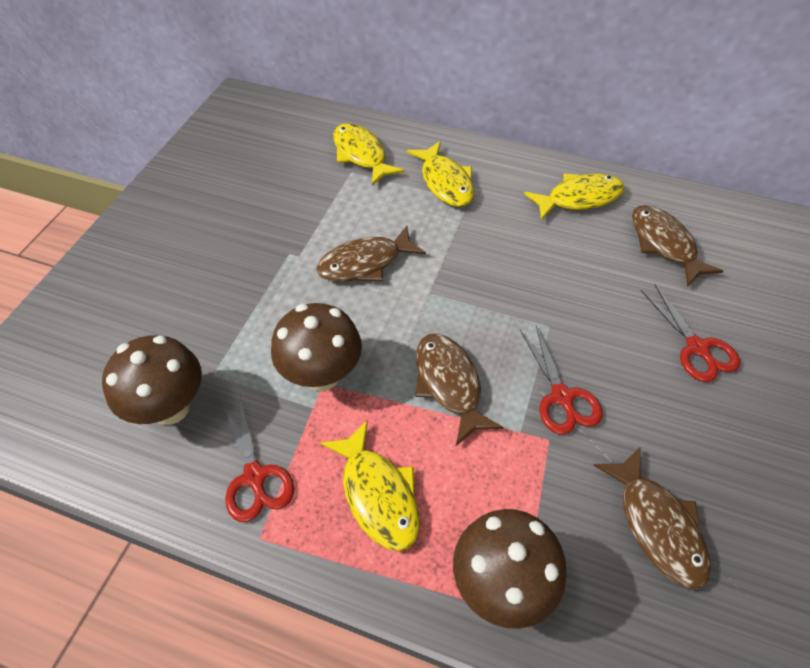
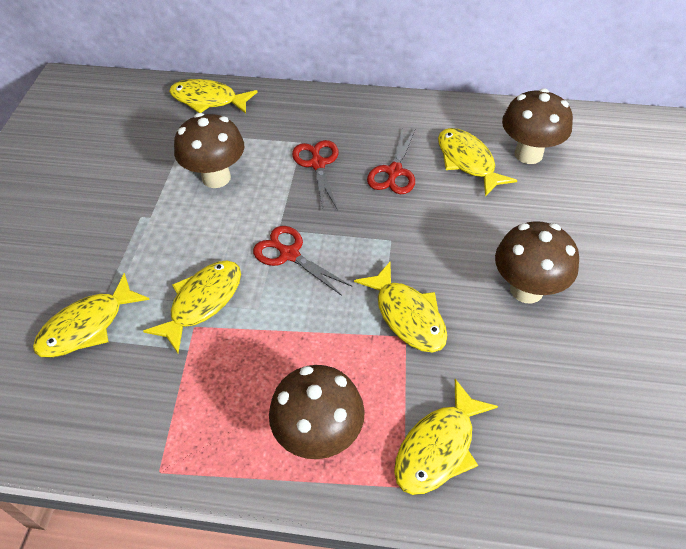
brown fish: 4 -> 0
brown mushroom: 3 -> 4
yellow fish: 4 -> 6

